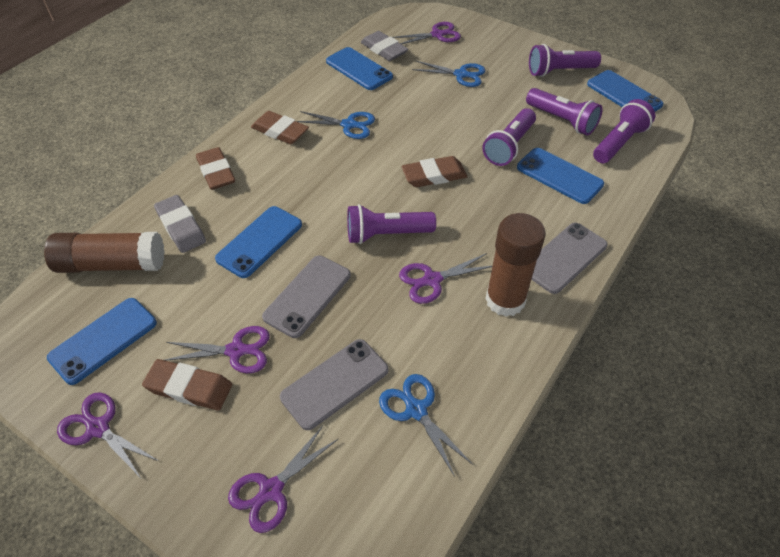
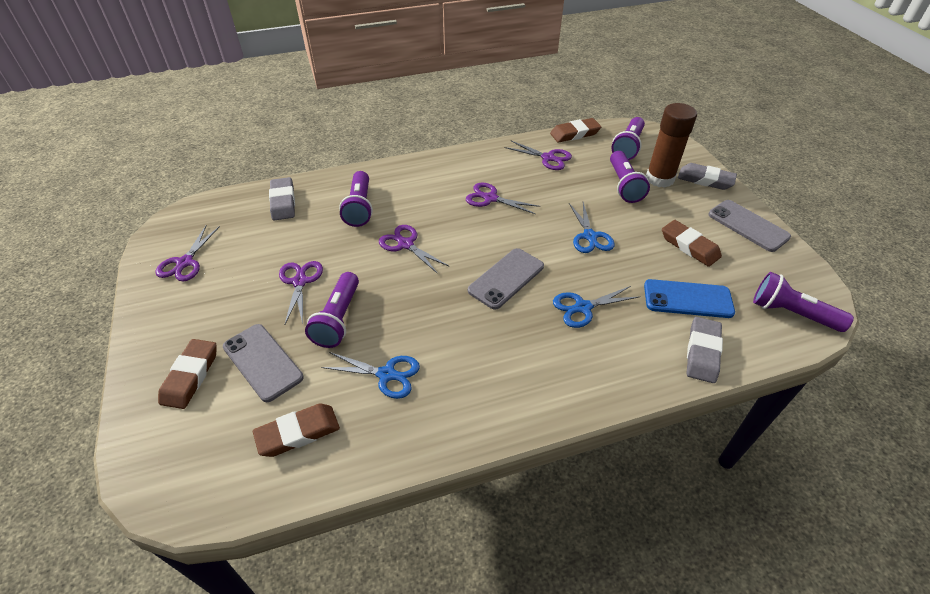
blue phone: 5 -> 1
brown glue stick: 2 -> 1
grey eraser: 2 -> 3

